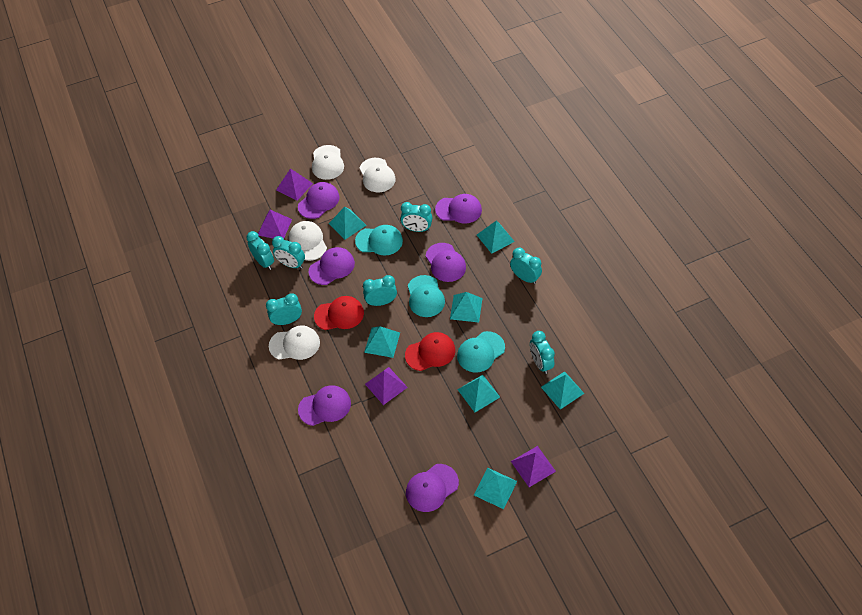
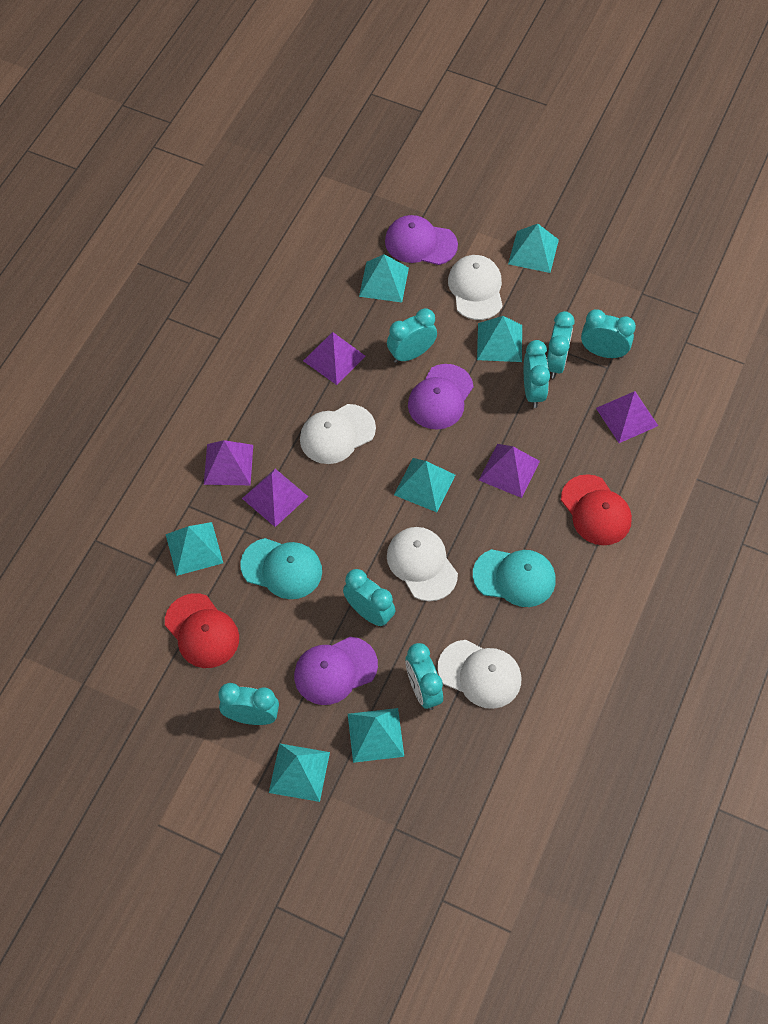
purple cap: 6 -> 3
purple pyramid: 4 -> 5
turquoise cap: 3 -> 2

